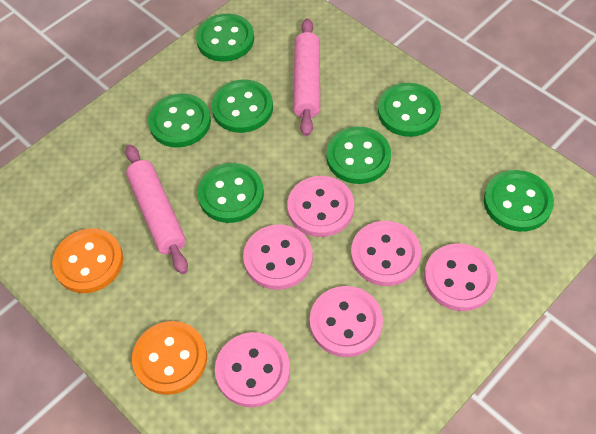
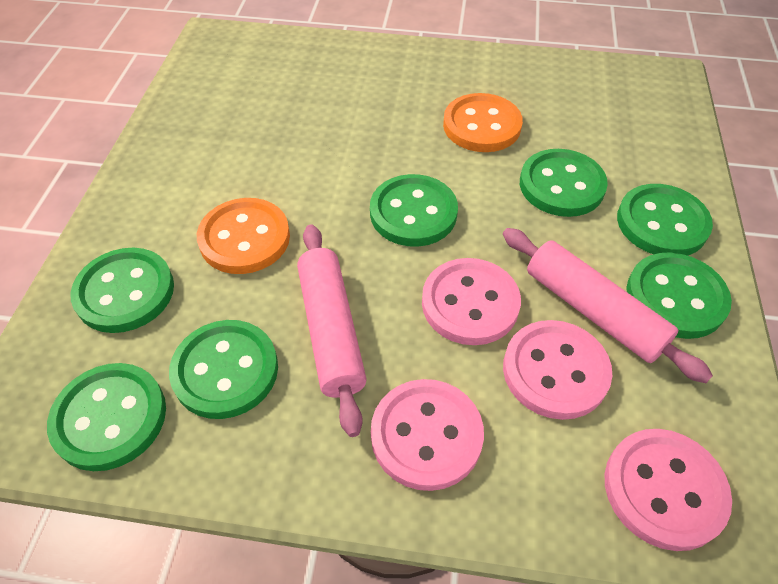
pink button: 6 -> 4

